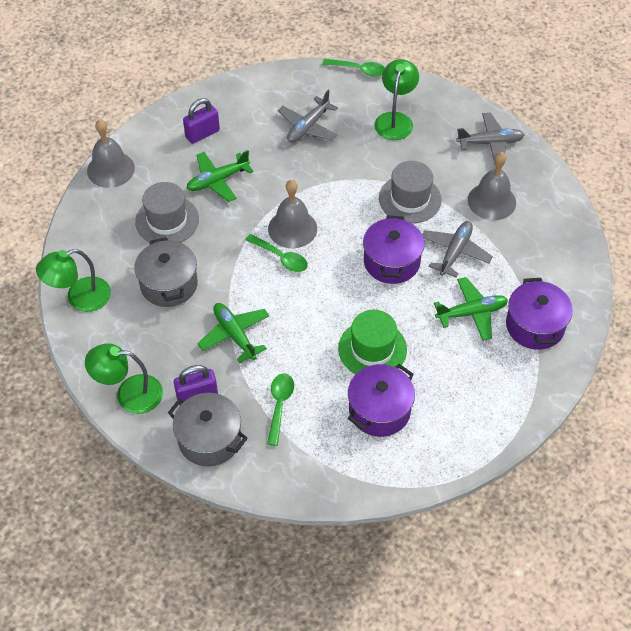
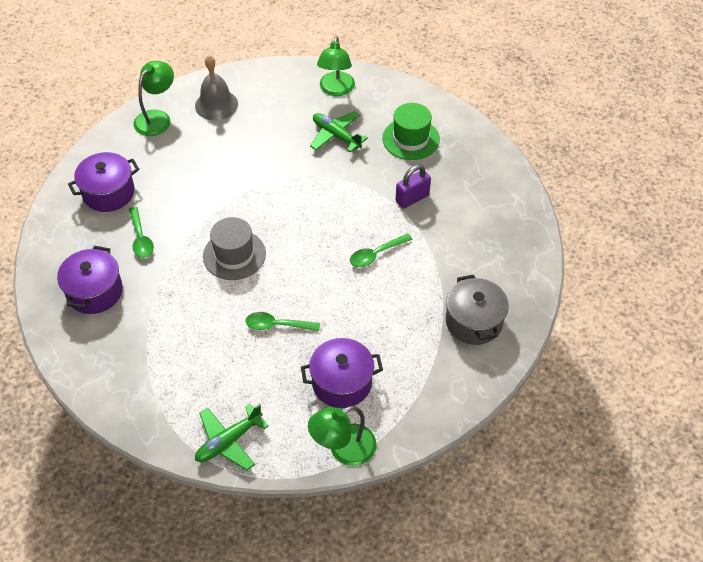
green plane: 3 -> 2
grey bell: 3 -> 1
grey hat: 2 -> 1
grey plane: 3 -> 0
grey pot: 2 -> 1
purple padlock: 2 -> 1

